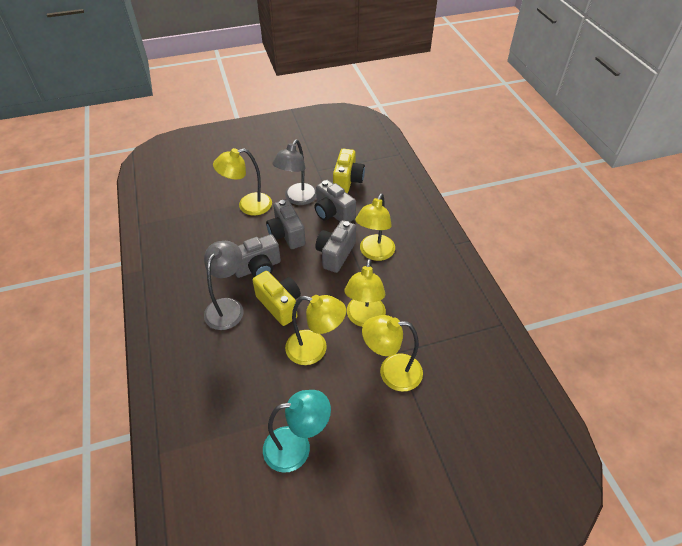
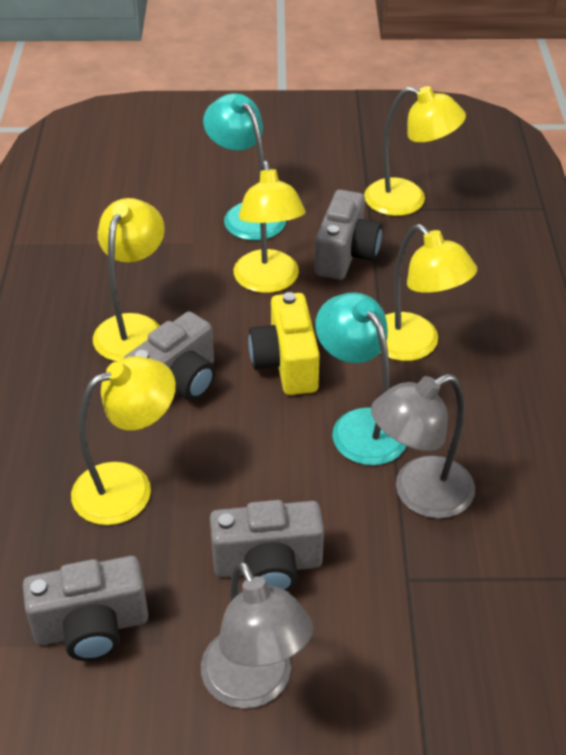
turquoise lamp: 1 -> 2
yellow camera: 2 -> 1

